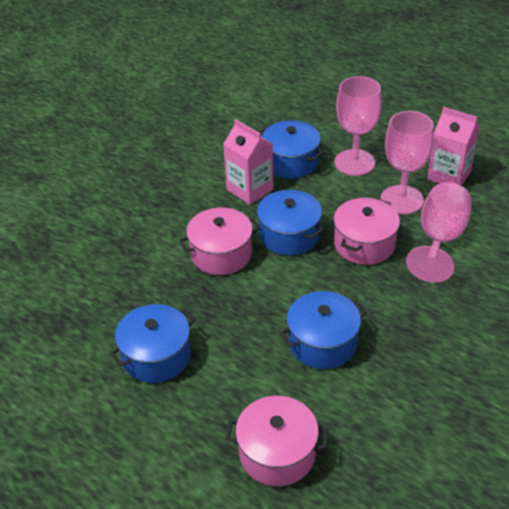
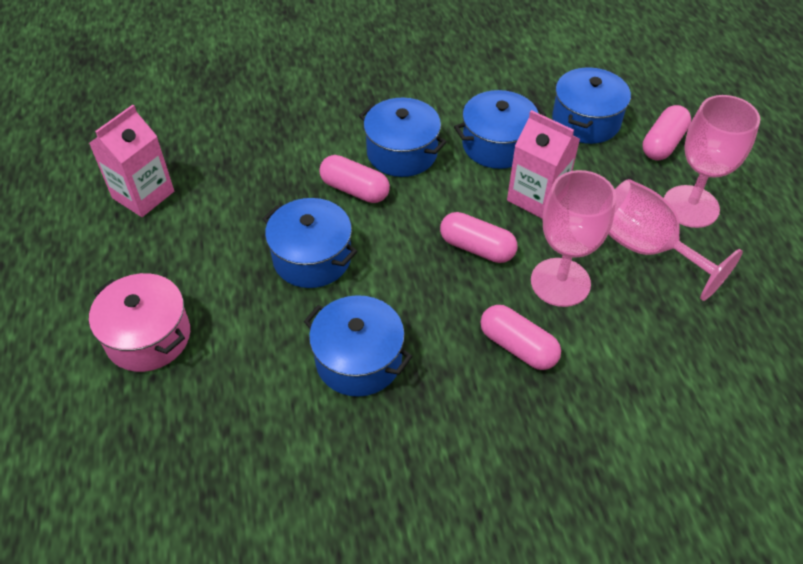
blue pot: 4 -> 5
pink capsule: 0 -> 4
pink pot: 3 -> 1

